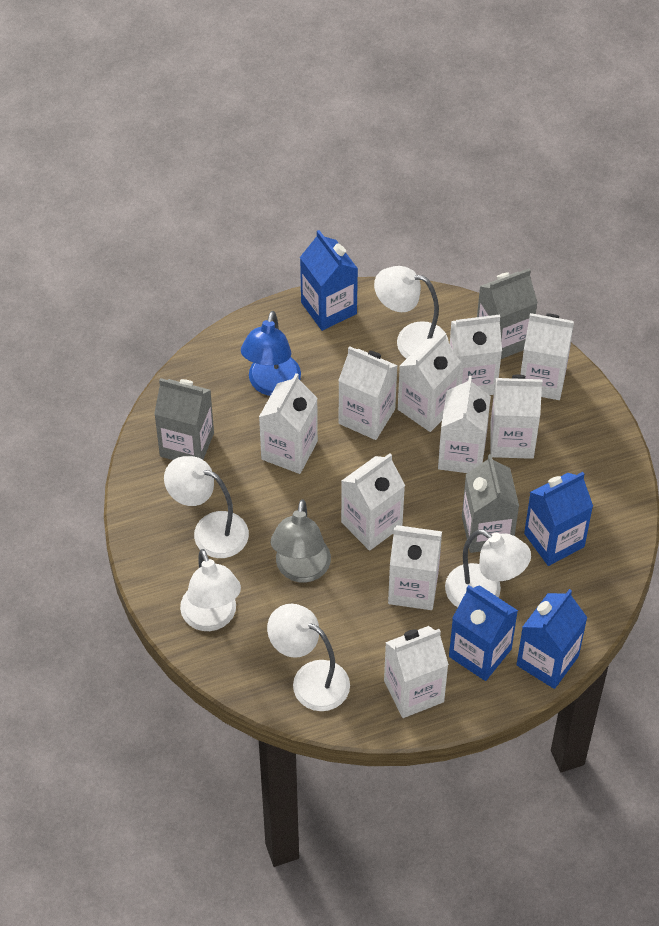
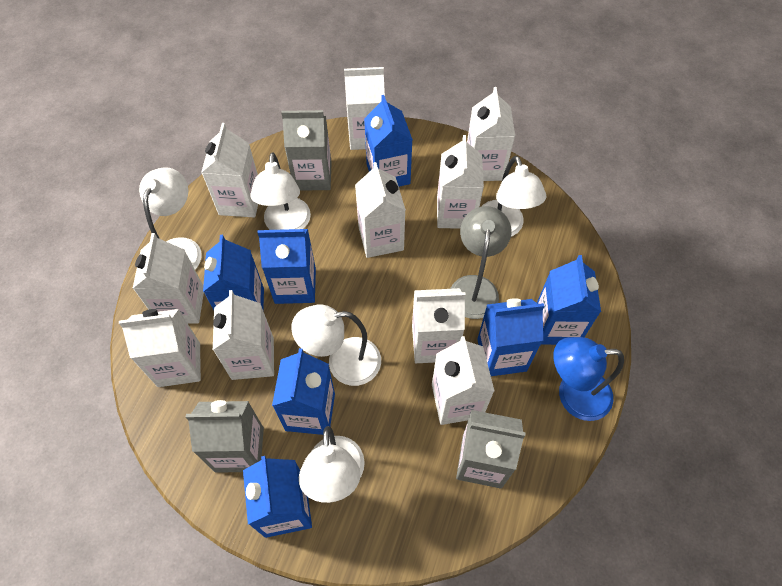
blue carton: 4 -> 7

